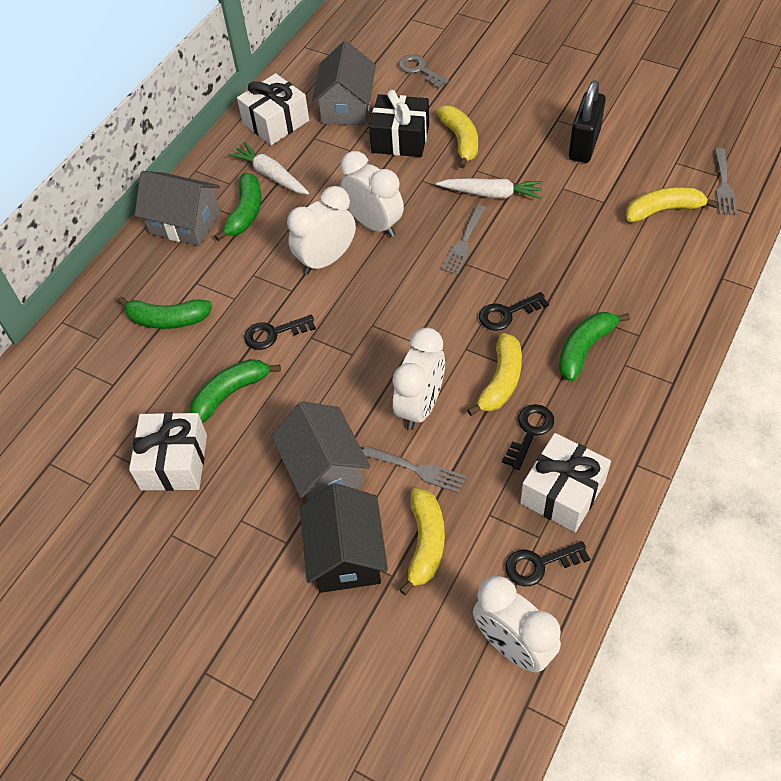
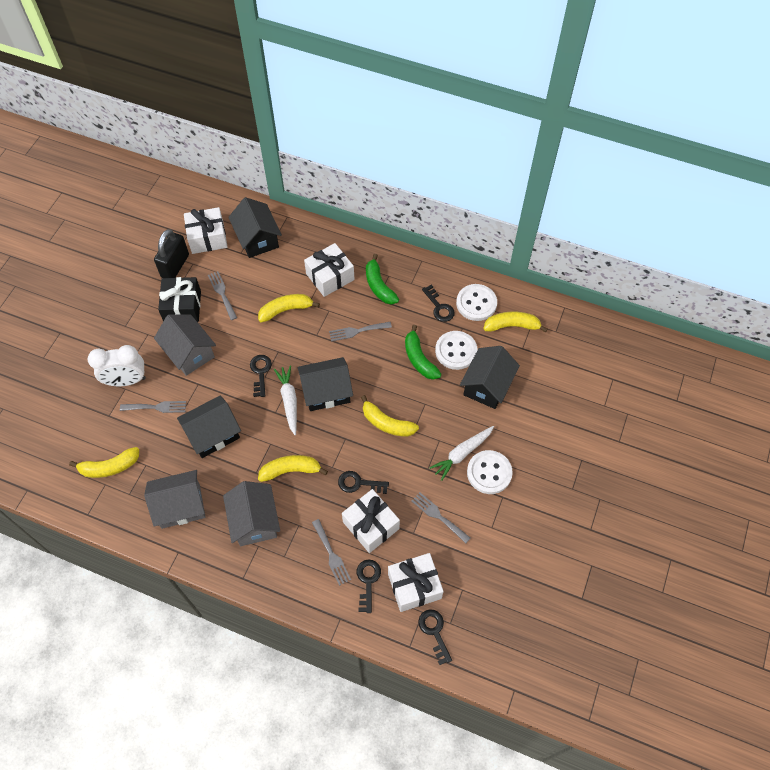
black house: 1 -> 4
black key: 4 -> 5
green banana: 4 -> 2
grey fork: 3 -> 5
grey key: 1 -> 0
white button: 0 -> 3
white clock: 4 -> 1
white gift: 3 -> 4
yellow banana: 4 -> 5

